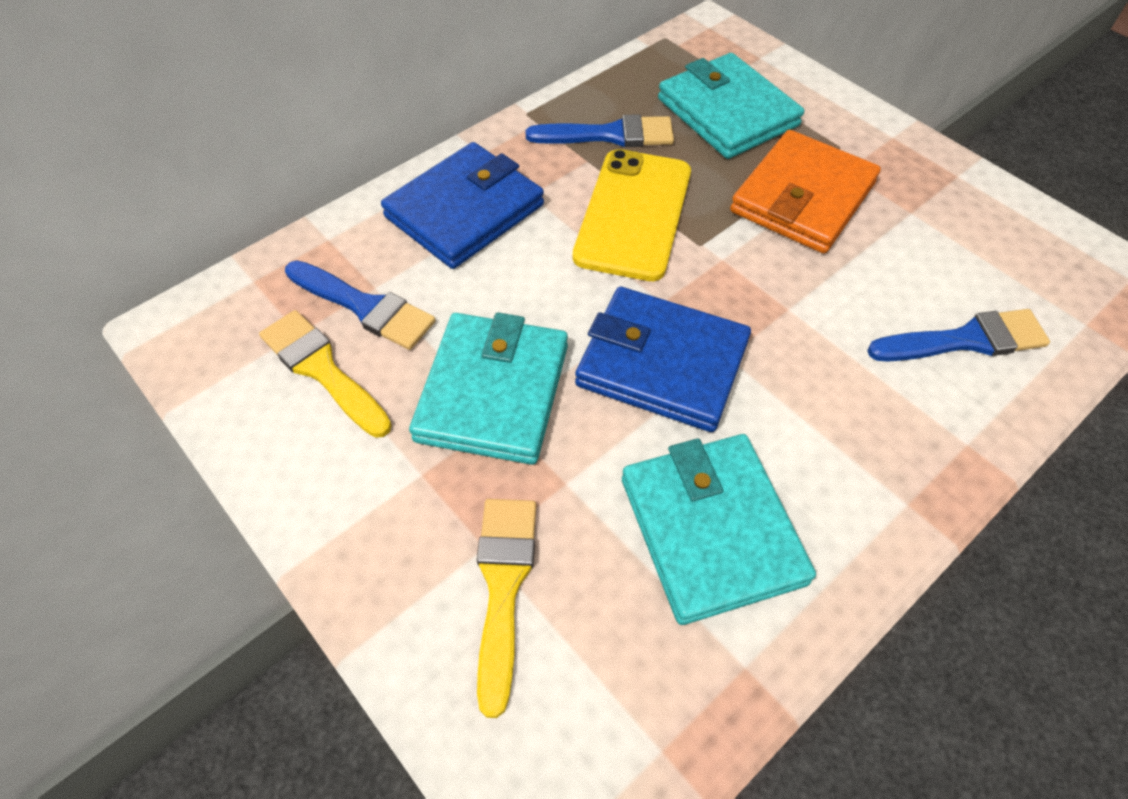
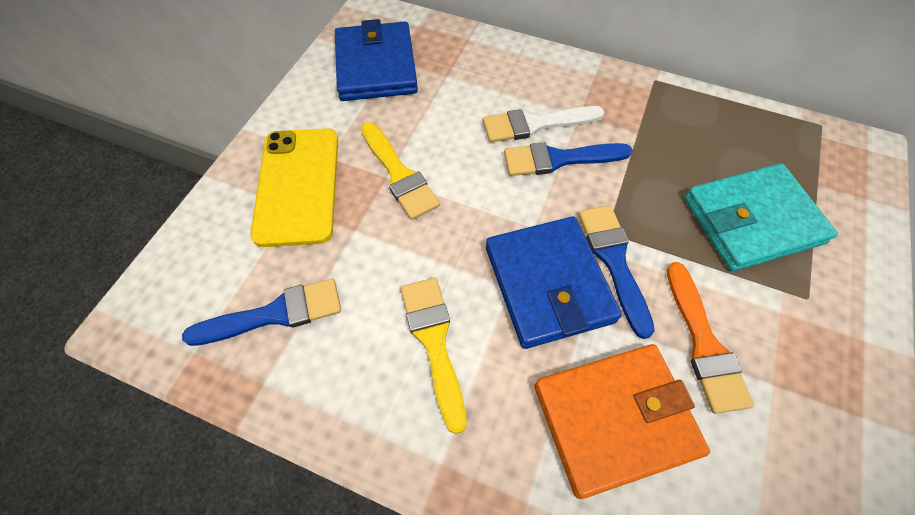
orange brush: 0 -> 1
turquoise wallet: 3 -> 1
white brush: 0 -> 1

